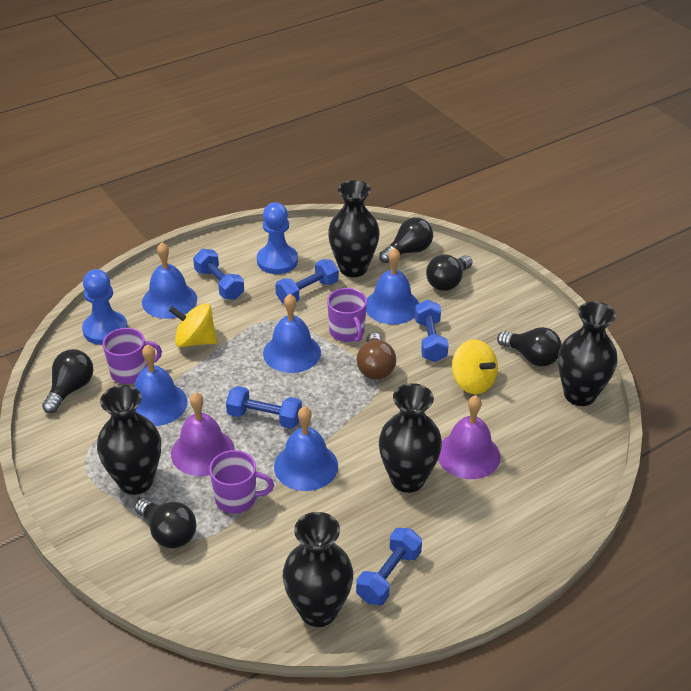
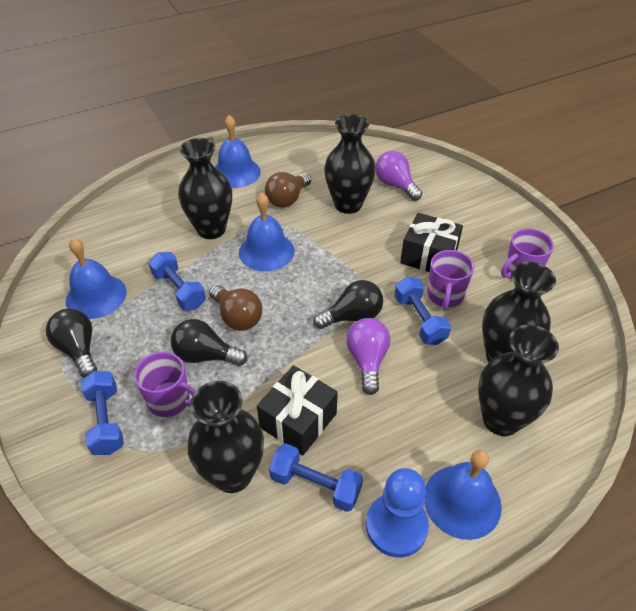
black gift: 0 -> 2
black light bulb: 5 -> 3
blue bell: 5 -> 4
blue dumbbell: 5 -> 4
blue pawn: 2 -> 1
brown light bulb: 1 -> 2
purple bell: 2 -> 0
purple light bulb: 0 -> 2
yellow spinning top: 2 -> 0

